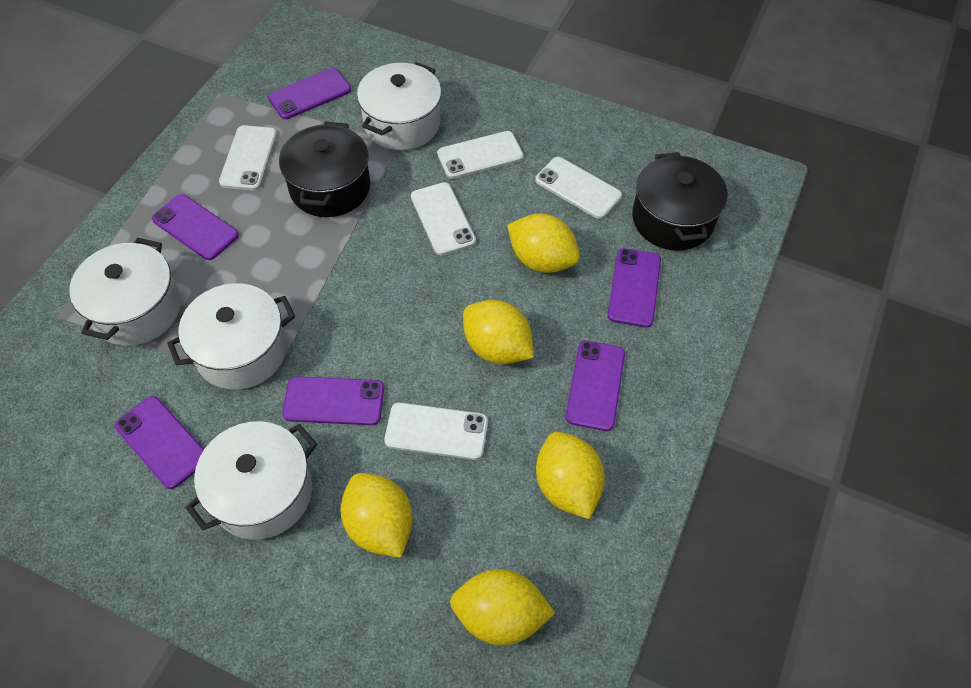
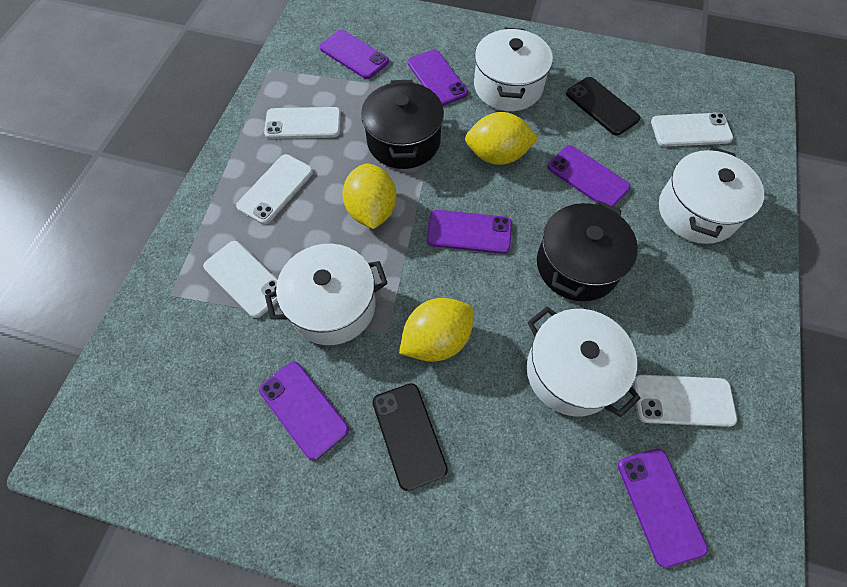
black phone: 0 -> 2
yellow lemon: 5 -> 3

